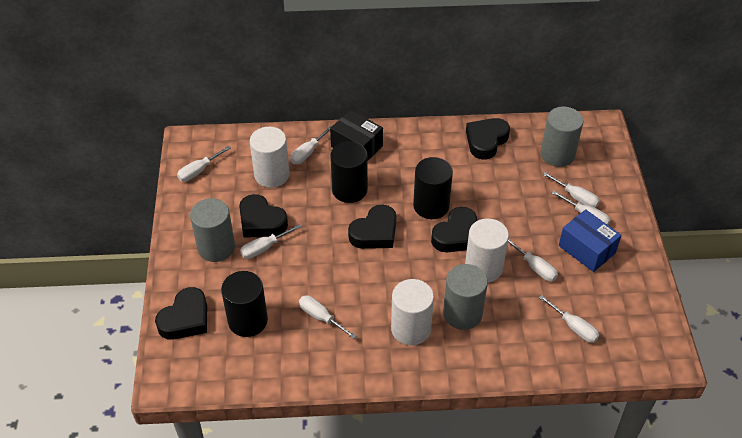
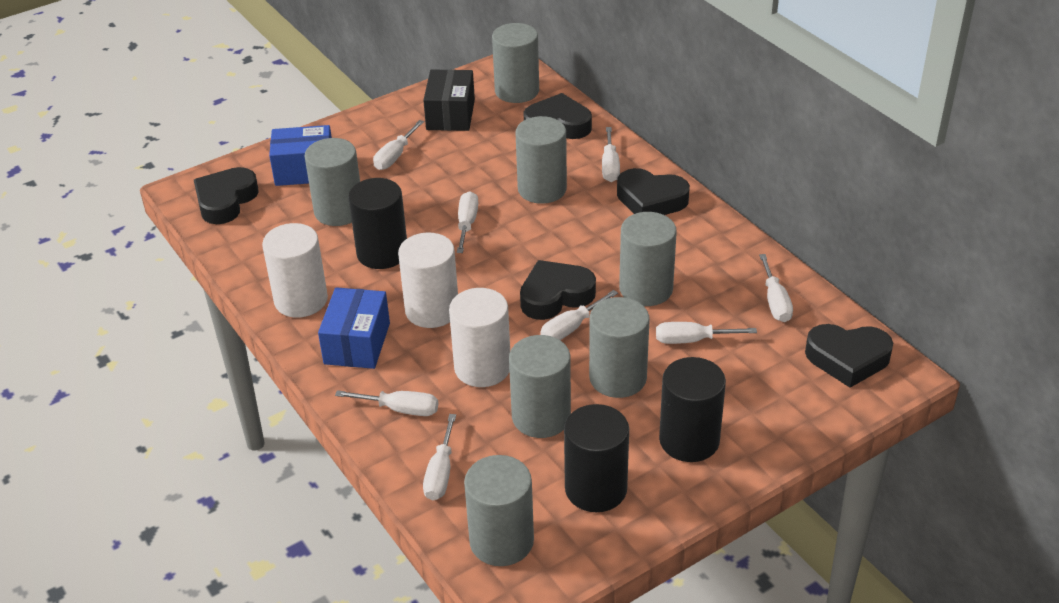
blue box: 1 -> 2
grey cylinder: 3 -> 7

